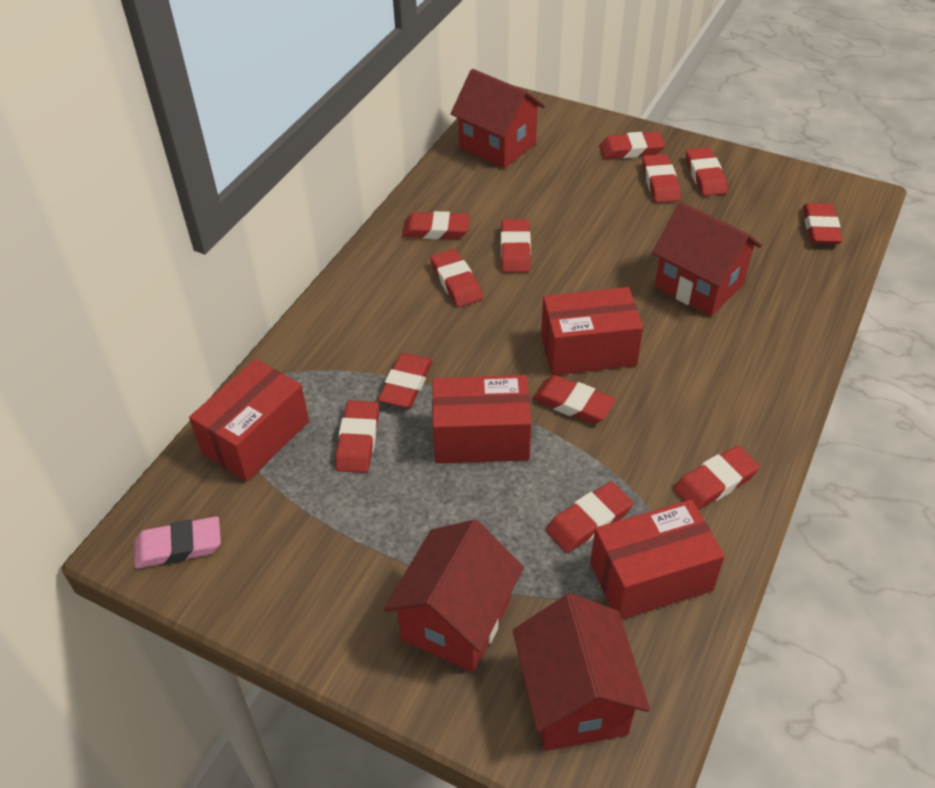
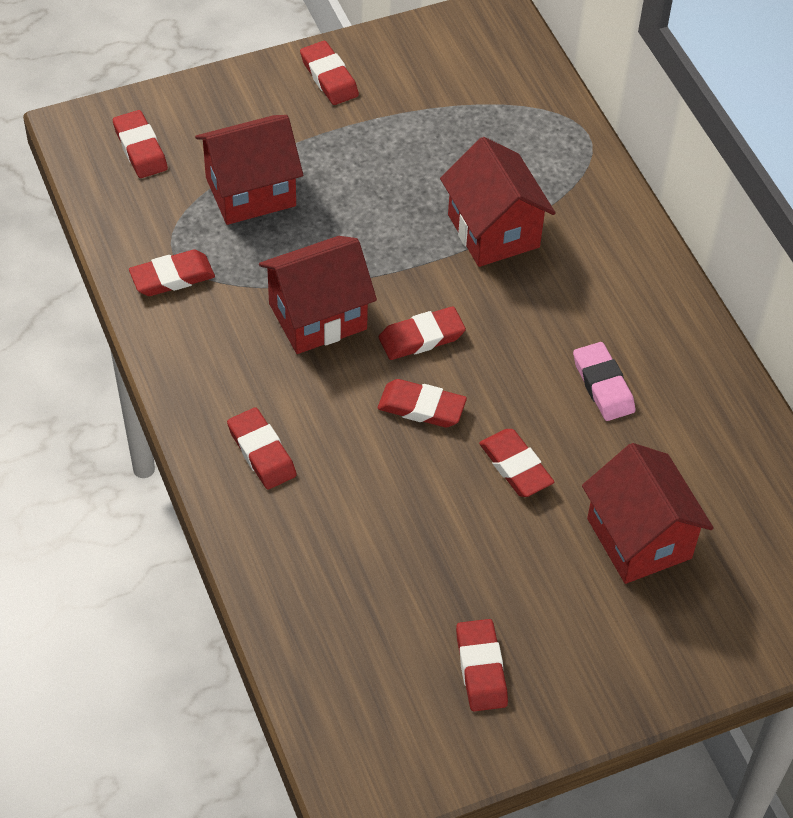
red box: 4 -> 0
red eraser: 12 -> 8

